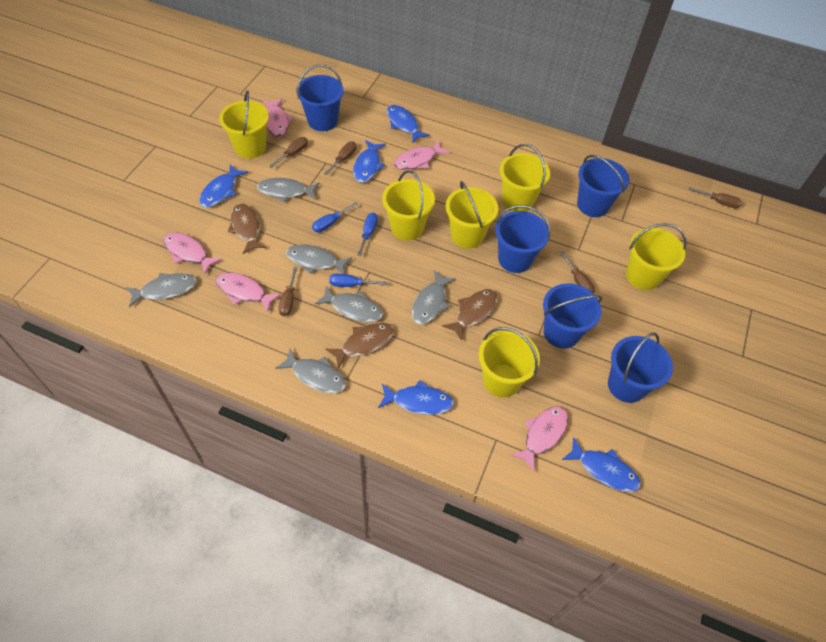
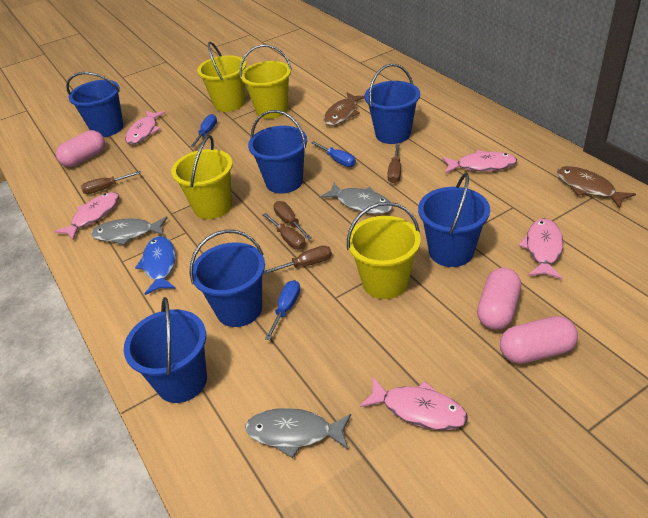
blue bucket: 5 -> 6
blue fish: 5 -> 1
brown fish: 3 -> 2
grey fish: 6 -> 3
pink capsule: 0 -> 3
yellow bucket: 6 -> 4

